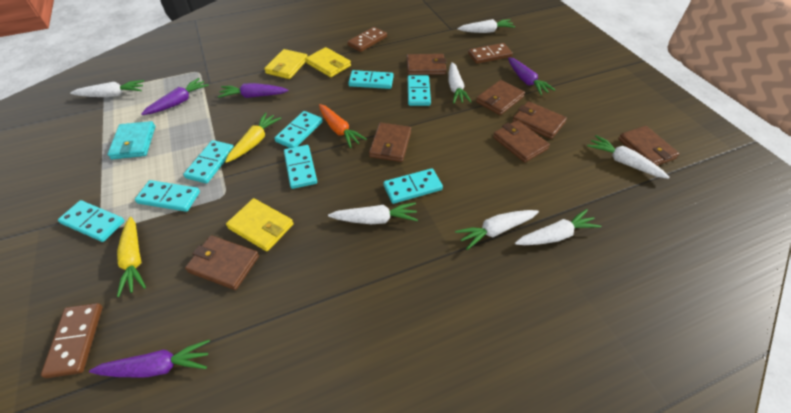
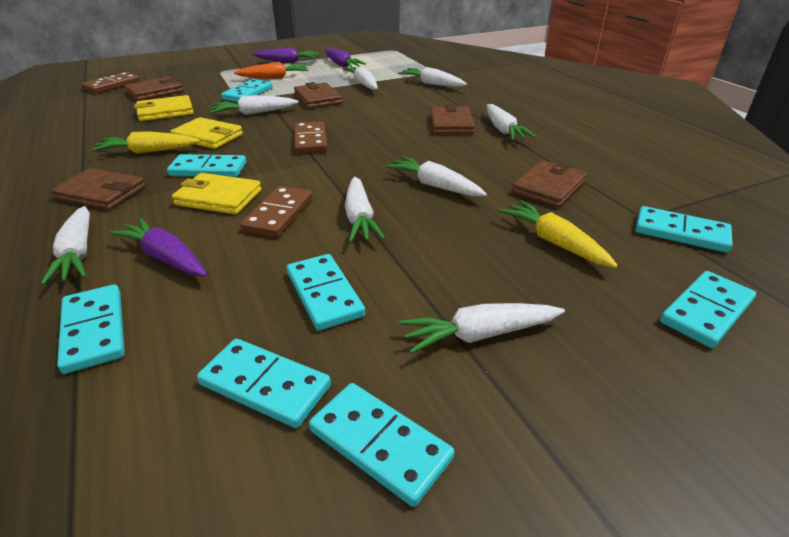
brown wallet: 7 -> 5
purple carrot: 4 -> 3
turquoise wallet: 1 -> 0
white carrot: 7 -> 8

